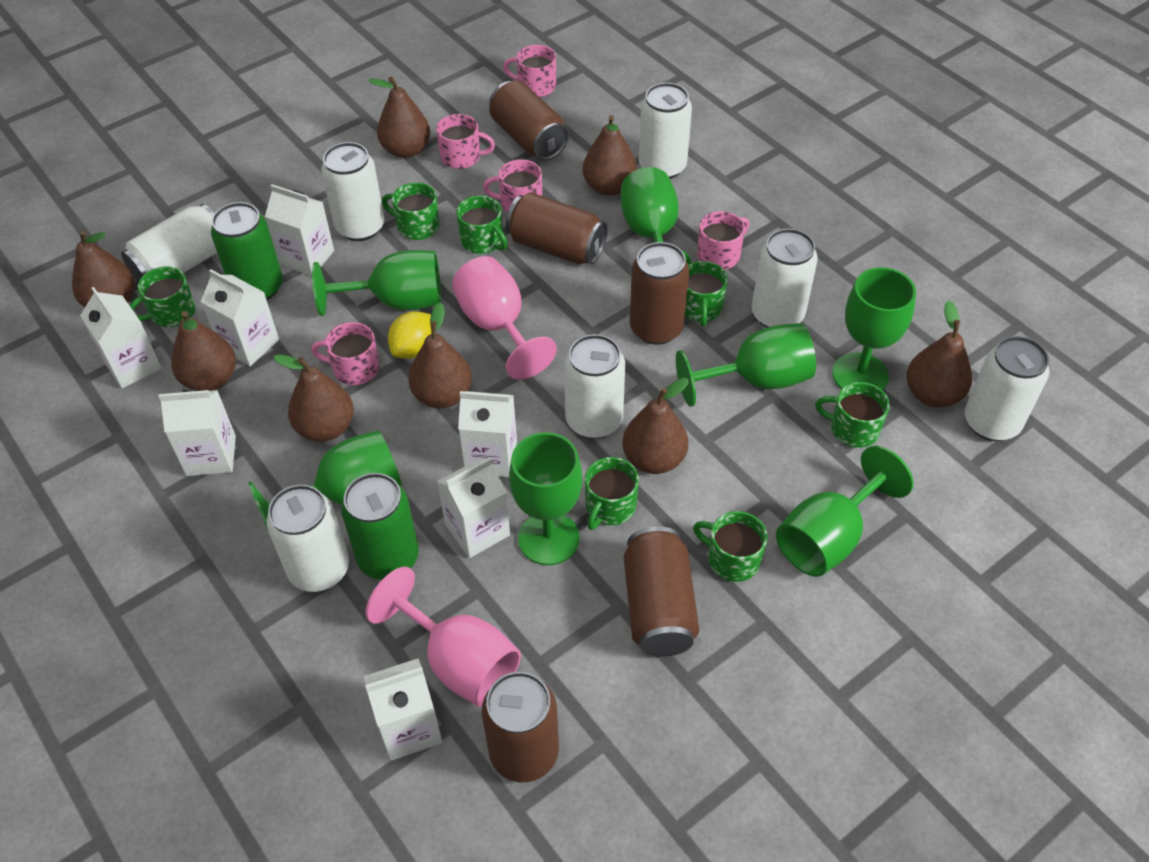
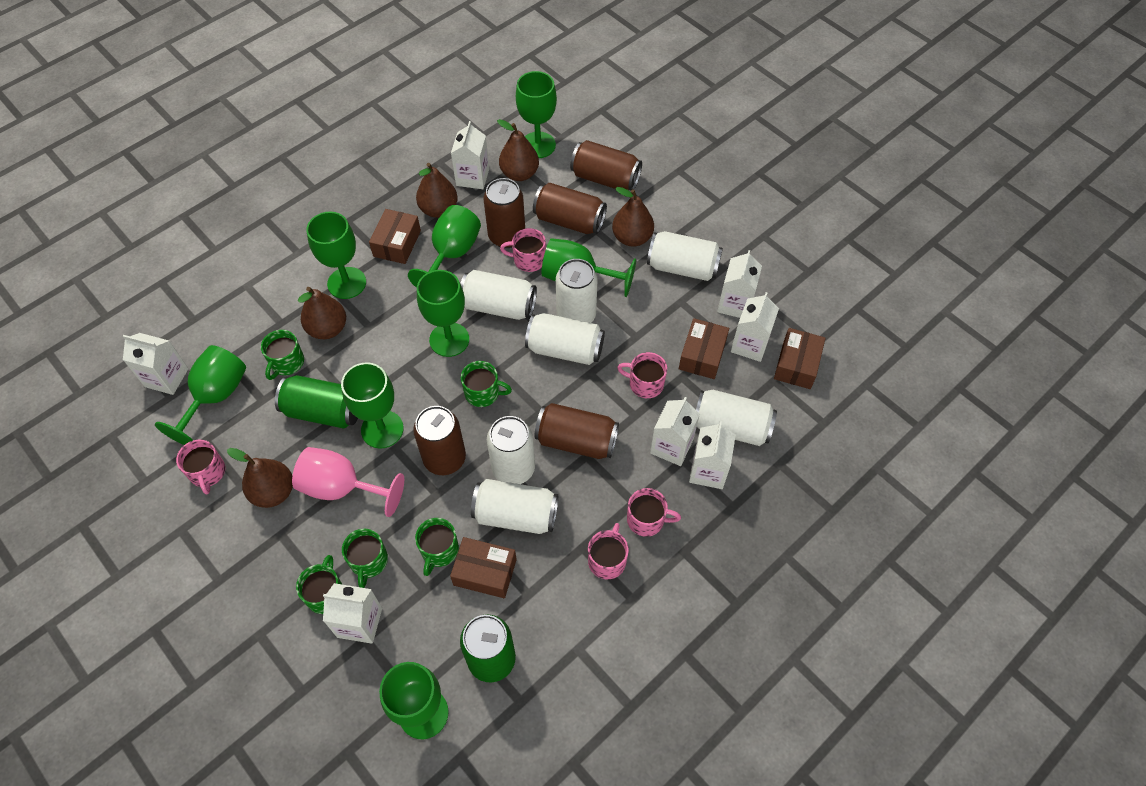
brown box: 0 -> 4
brown pear: 8 -> 5
green goblet: 7 -> 8
green mug: 7 -> 5
pink goblet: 2 -> 1
yellow lemon: 1 -> 0

